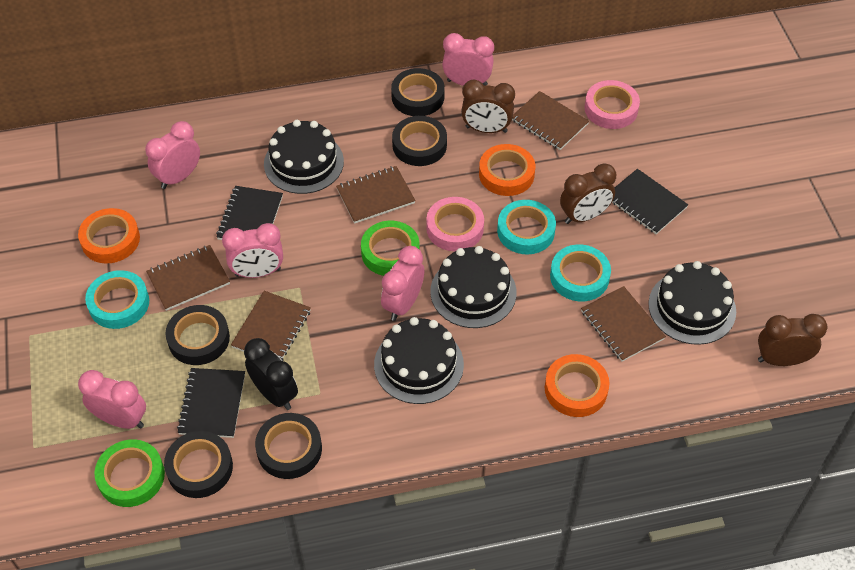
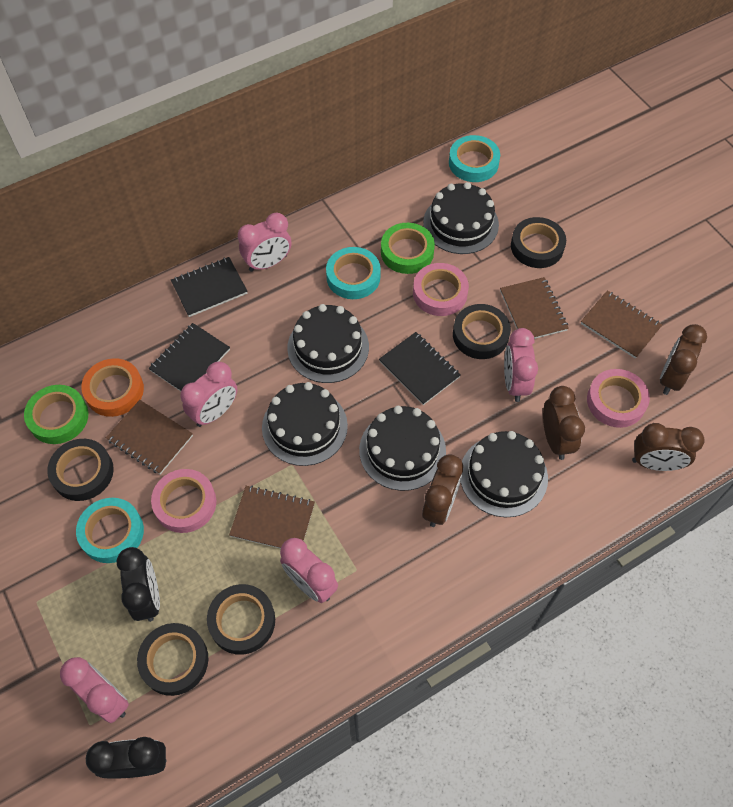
black cake: 4 -> 5
black clock: 1 -> 2
brown clock: 3 -> 4
brown notebook: 5 -> 4
orange tape: 3 -> 1
pink tape: 2 -> 3

